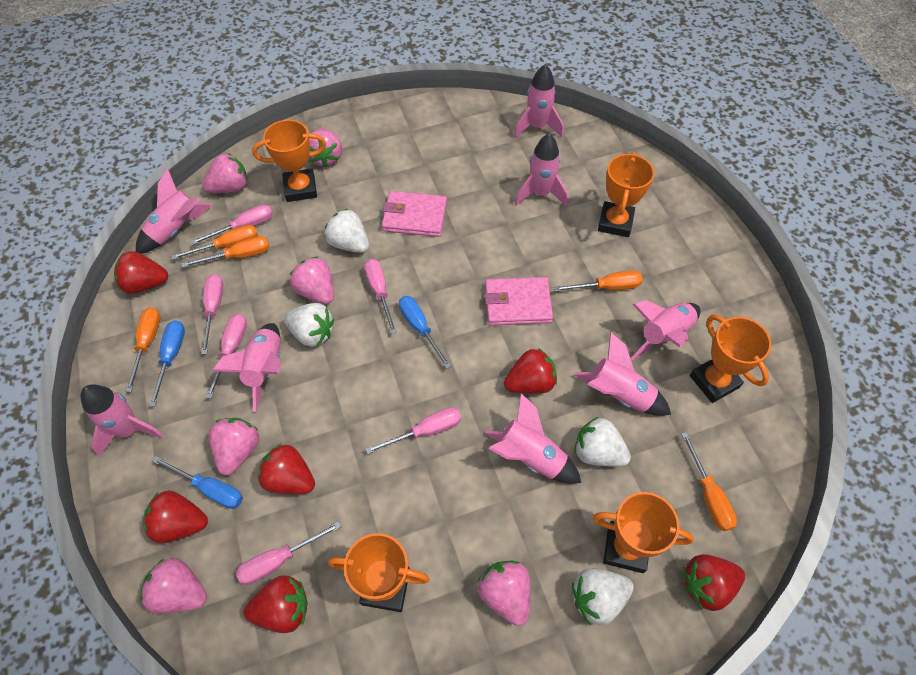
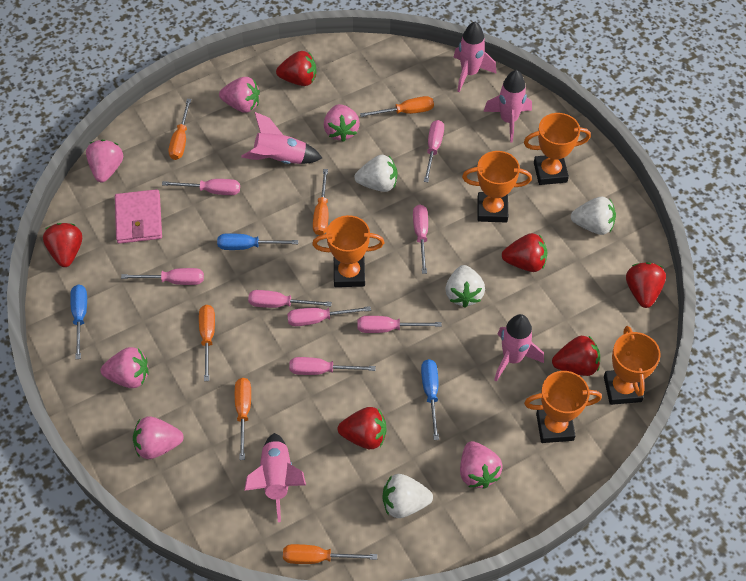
orange screwdriver: 5 -> 6
pink rocket: 8 -> 5
pink screwdriver: 6 -> 8
pink wallet: 2 -> 1

